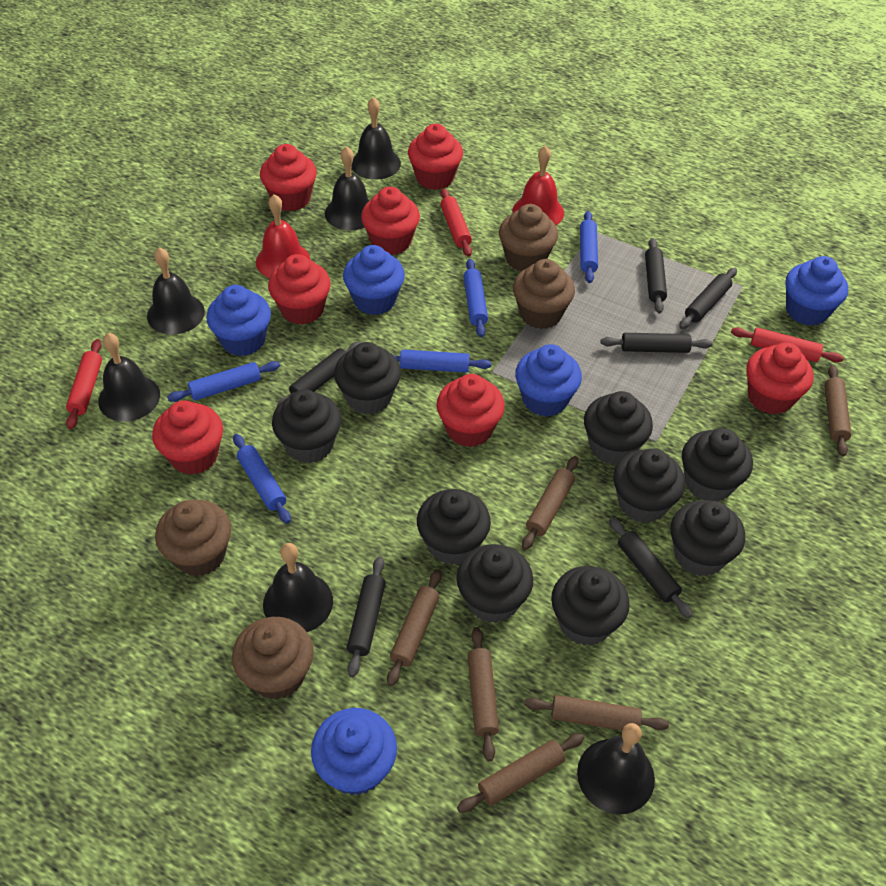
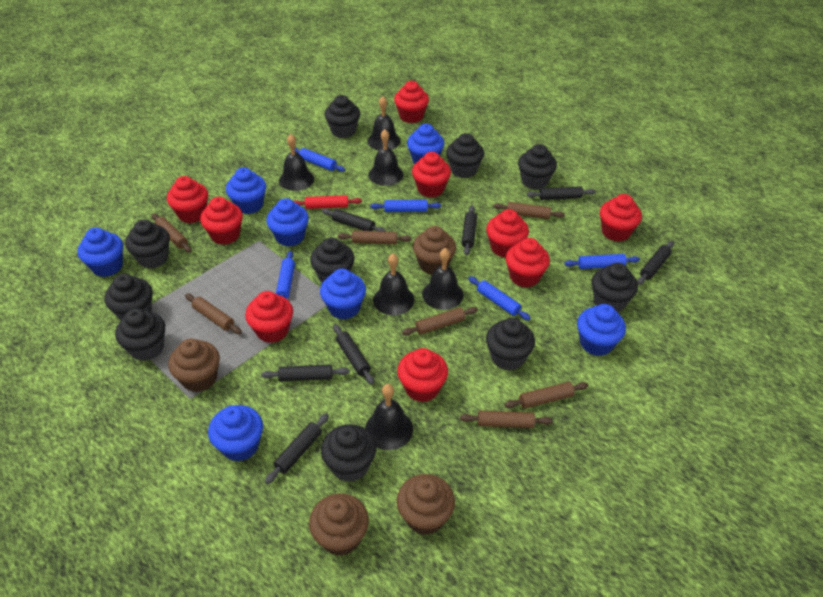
black cupcake: 9 -> 10
black rolling pin: 6 -> 7
blue cupcake: 5 -> 7
brown rolling pin: 6 -> 7
red bell: 2 -> 0
red cupcake: 7 -> 9
red rolling pin: 3 -> 1

